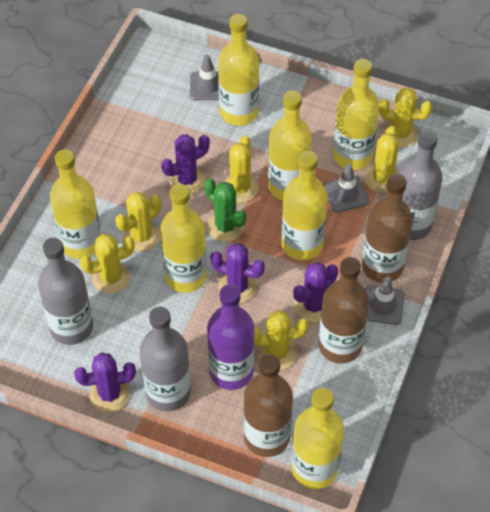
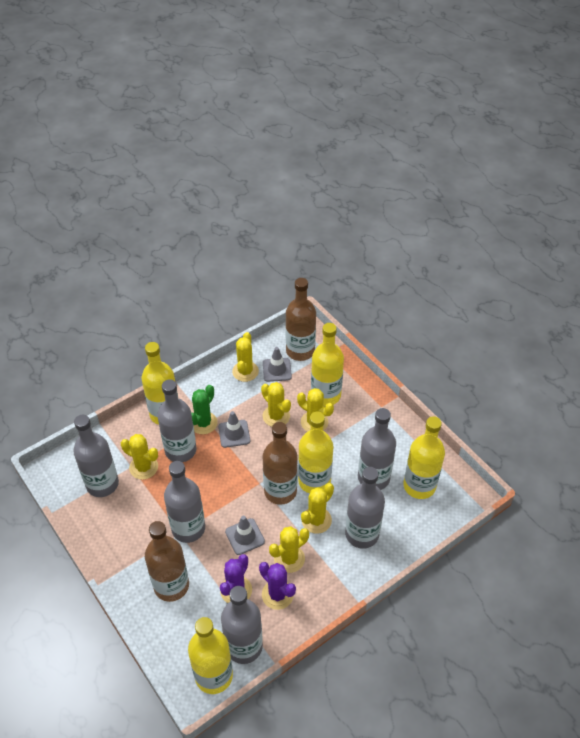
grey bottle: 3 -> 6
purple bottle: 1 -> 0
purple cactus: 4 -> 2
yellow bottle: 7 -> 5

